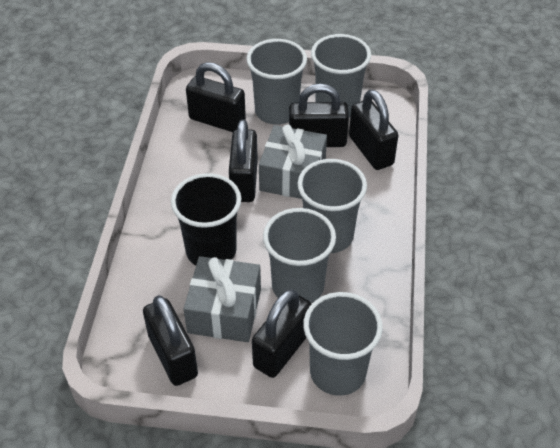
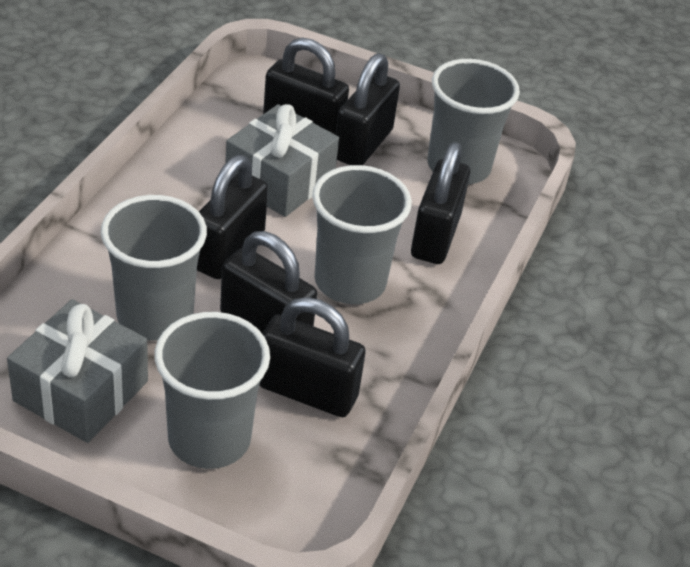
black cup: 1 -> 0
grey cup: 5 -> 4

